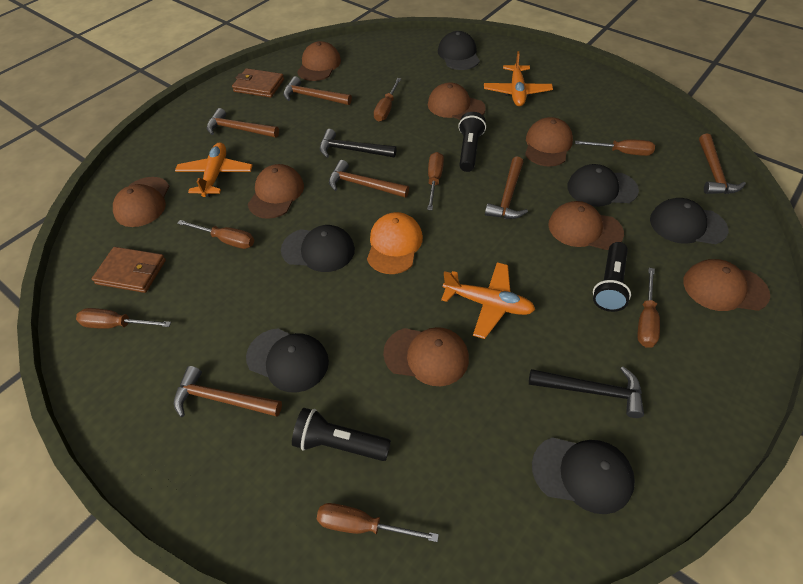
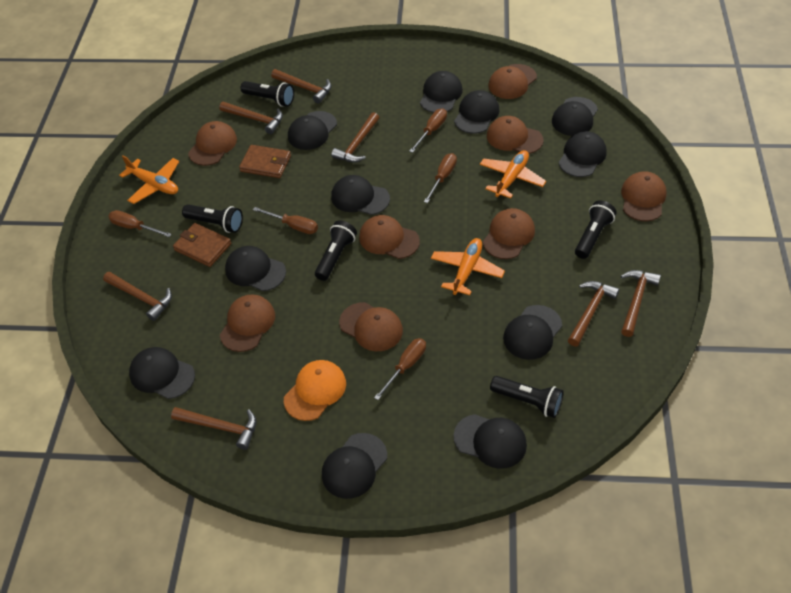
black cap: 6 -> 11
black flashlight: 3 -> 5
black hammer: 2 -> 0
brown hammer: 6 -> 7
brown screwdriver: 7 -> 5

